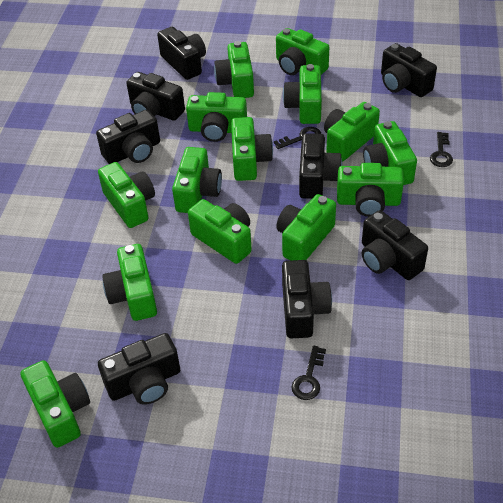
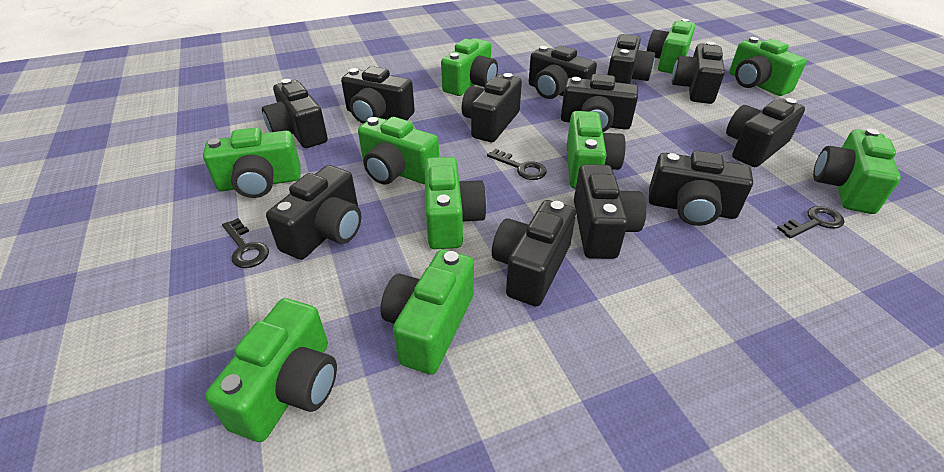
black camera: 8 -> 12
green camera: 14 -> 10

